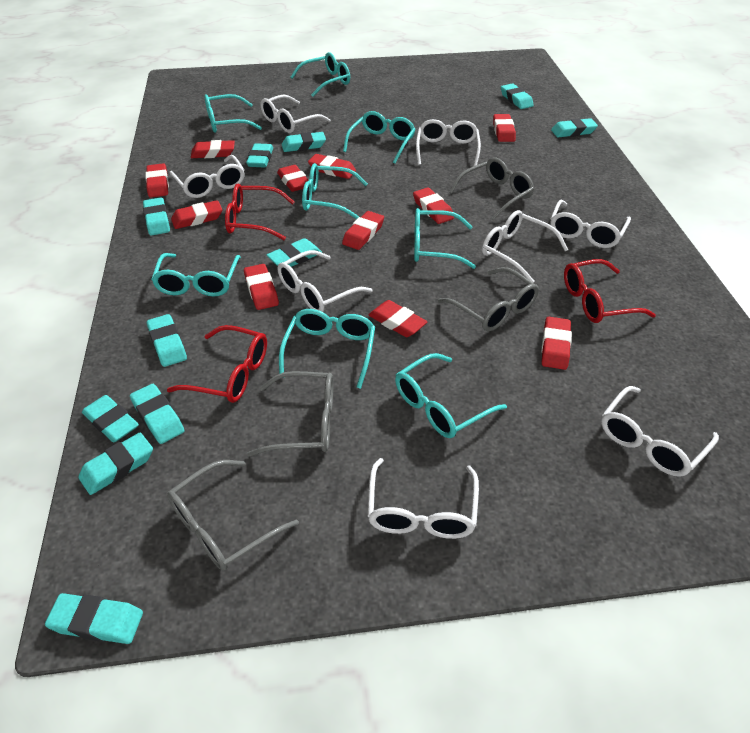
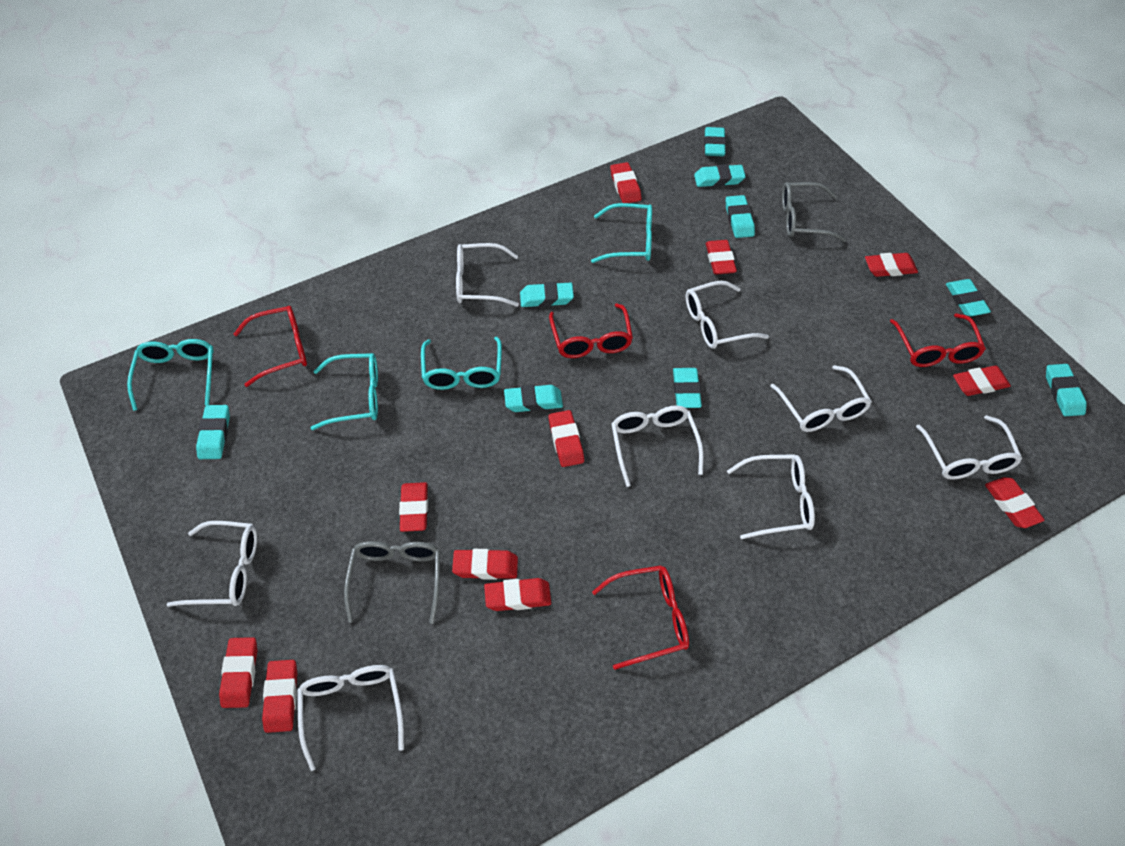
grey glasses: 4 -> 2
red glasses: 3 -> 4
turquoise eraser: 11 -> 9
turquoise glasses: 8 -> 4

